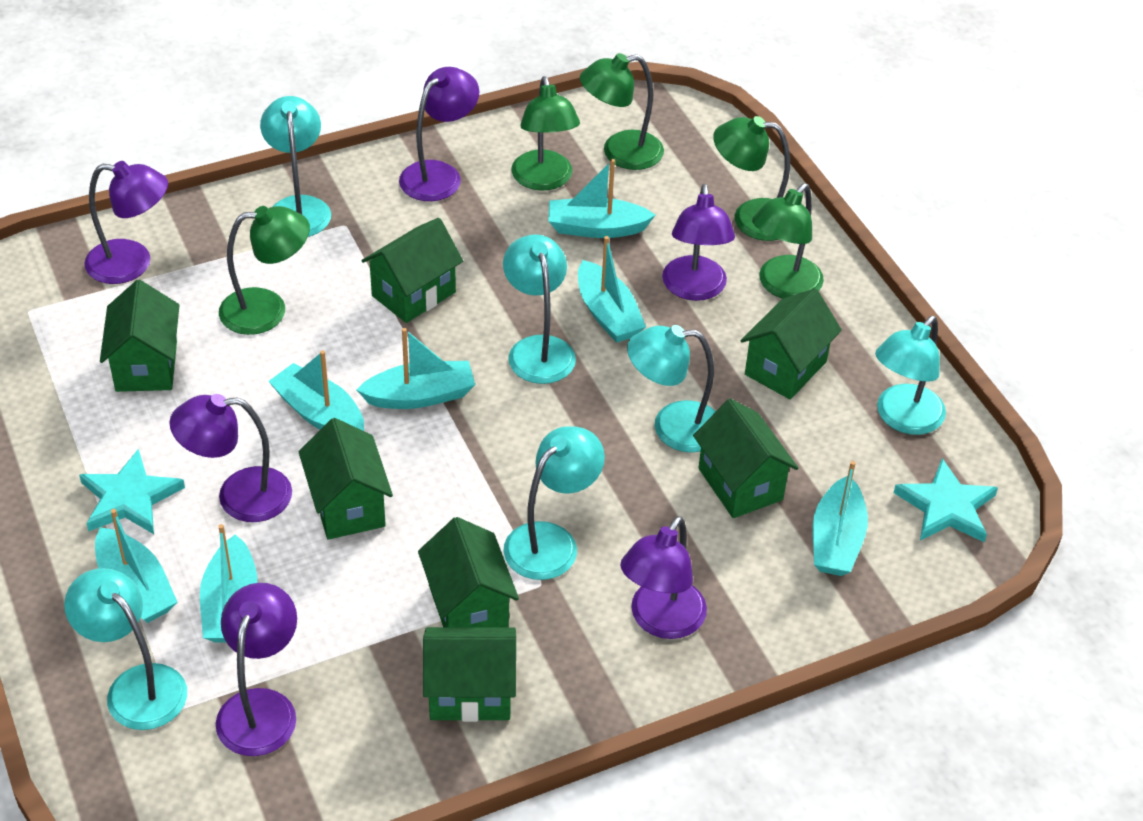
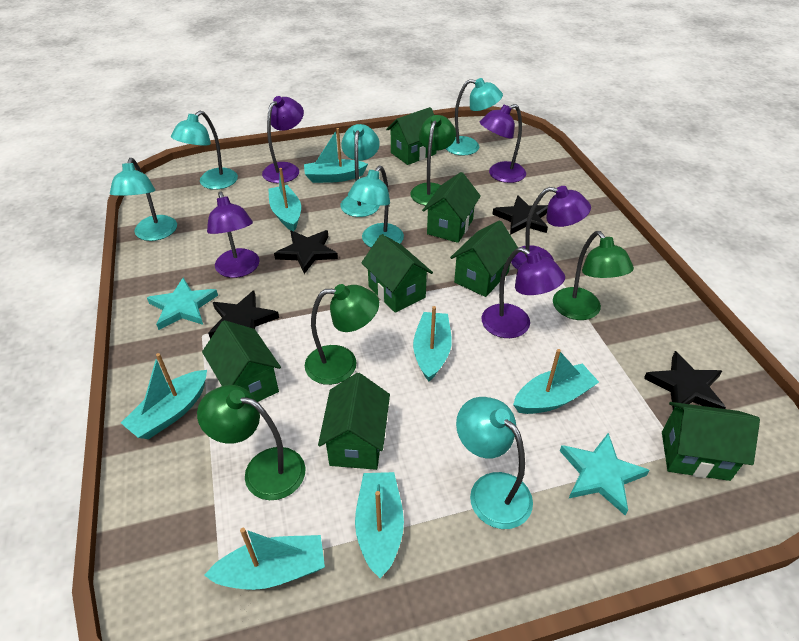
black star: 0 -> 4
green lamp: 5 -> 4
purple lamp: 6 -> 5

